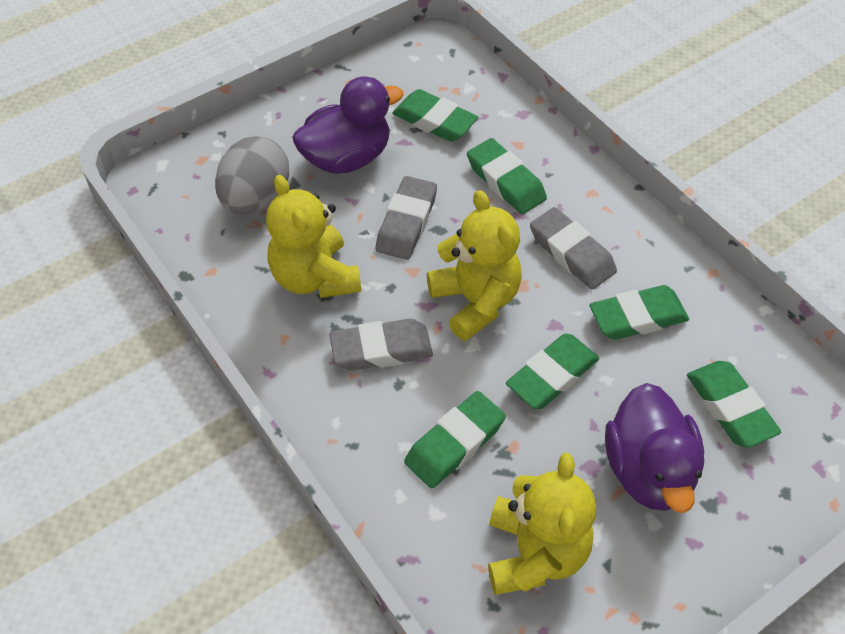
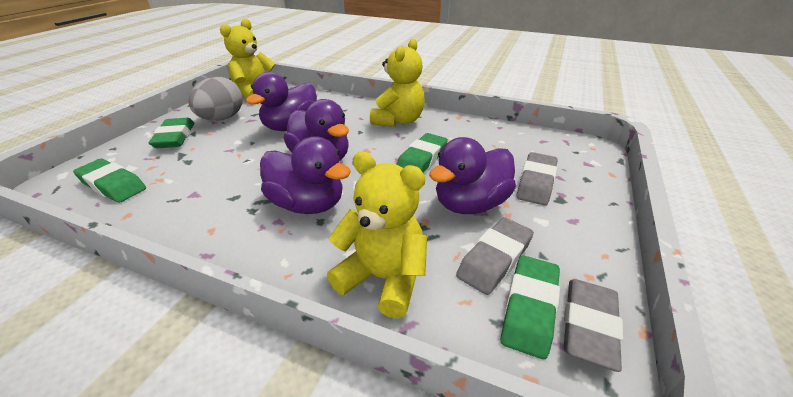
green eraser: 6 -> 4
purple duck: 2 -> 4

